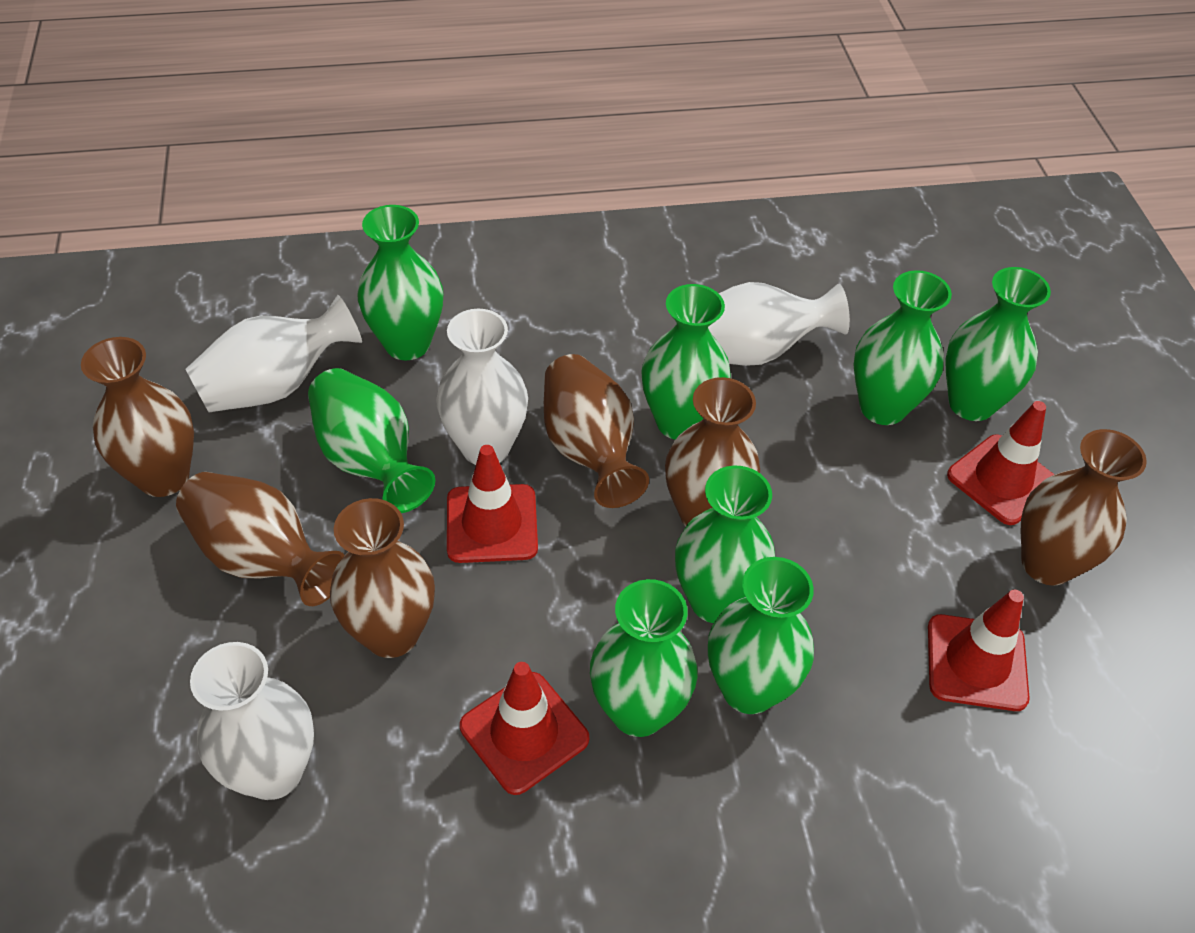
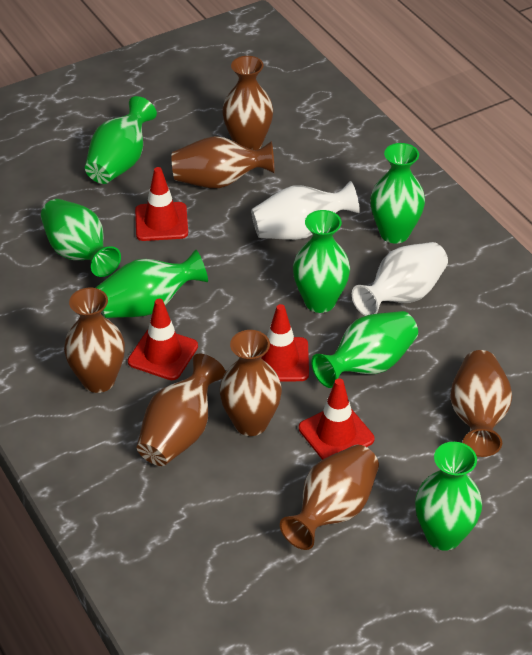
brown vase: 6 -> 7
green vase: 8 -> 7
white vase: 4 -> 2

